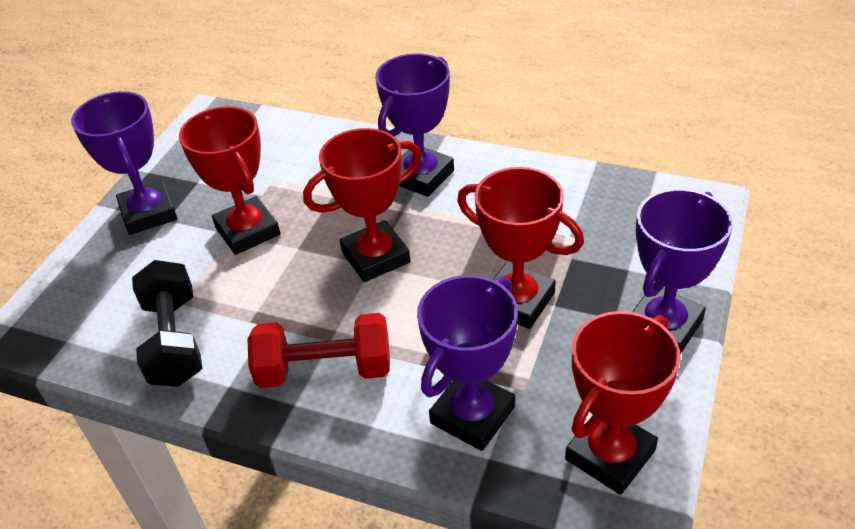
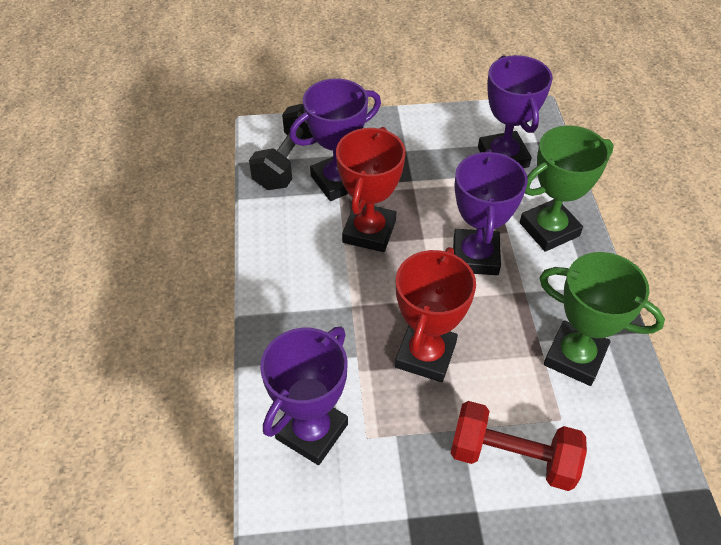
green trophy: 0 -> 2
red trophy: 4 -> 2

